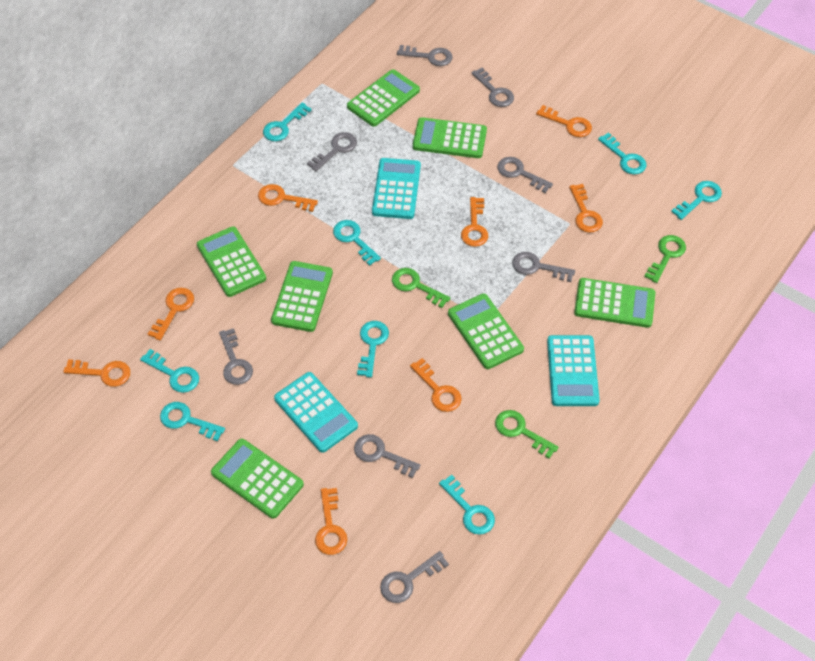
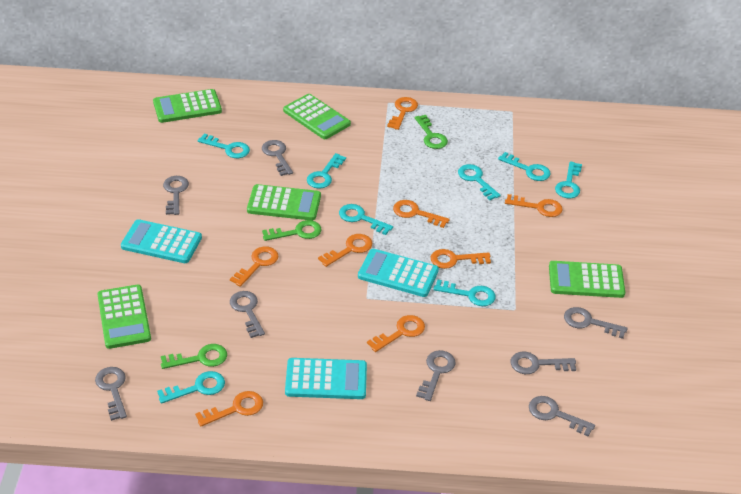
green calculator: 7 -> 5

